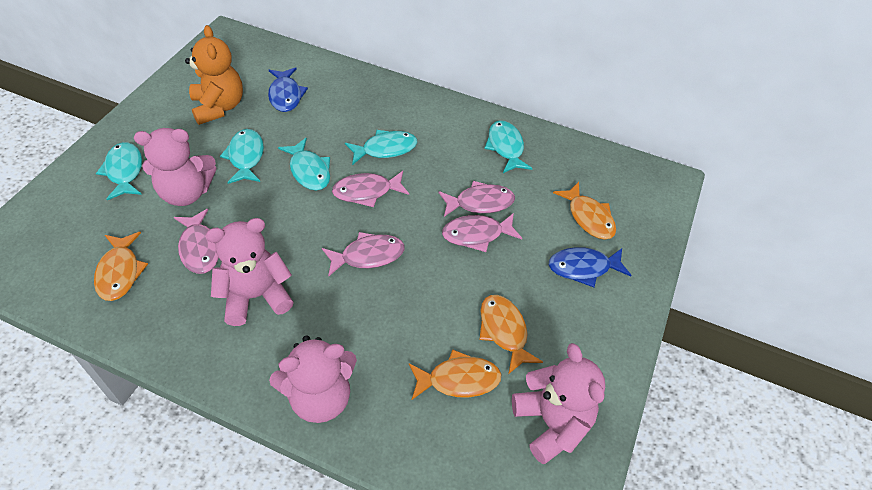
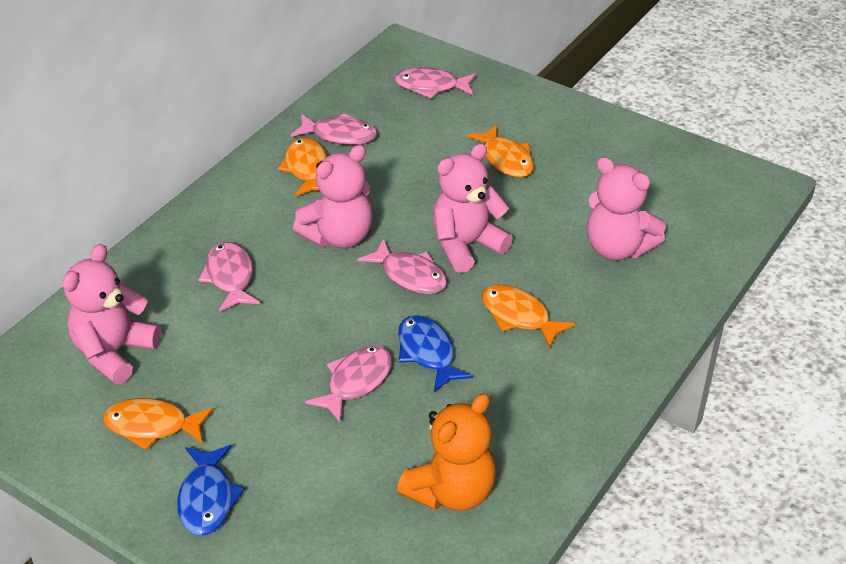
turquoise fish: 5 -> 0

